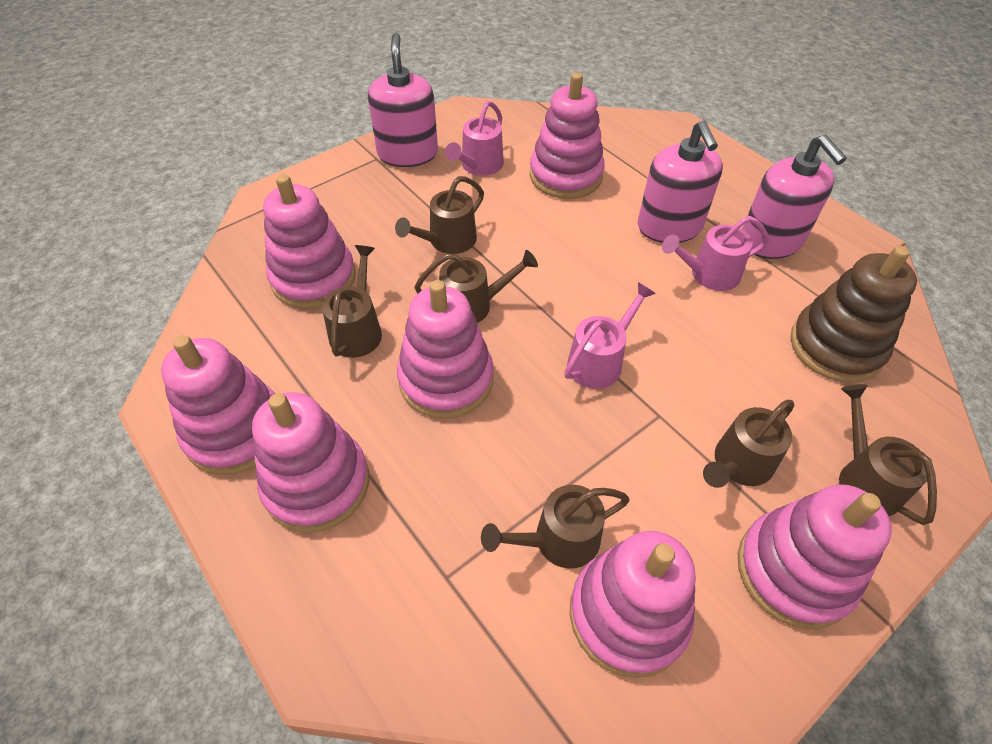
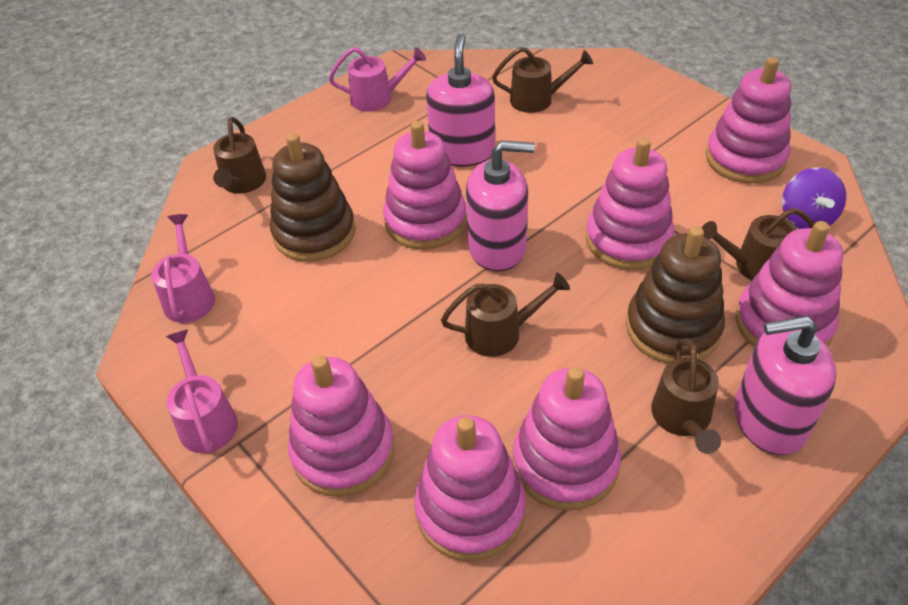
brown stacking toy: 1 -> 2
brown watering can: 6 -> 5
purple spinning top: 0 -> 1

